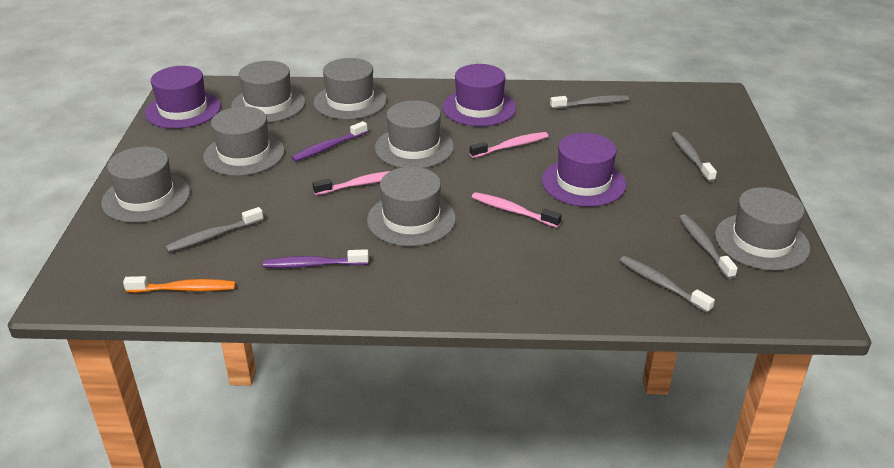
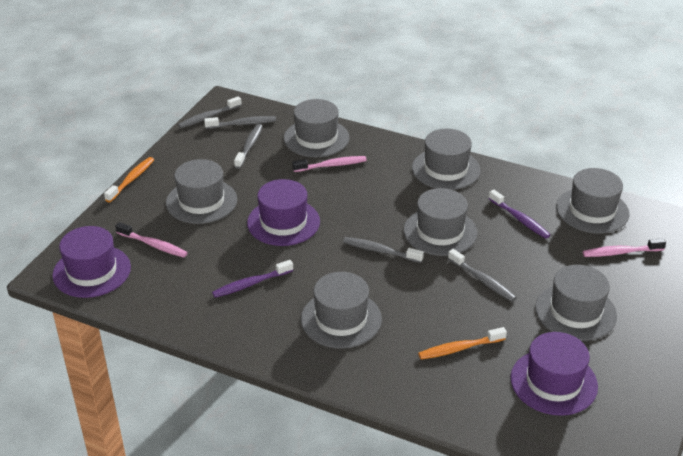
orange toothbrush: 1 -> 2

